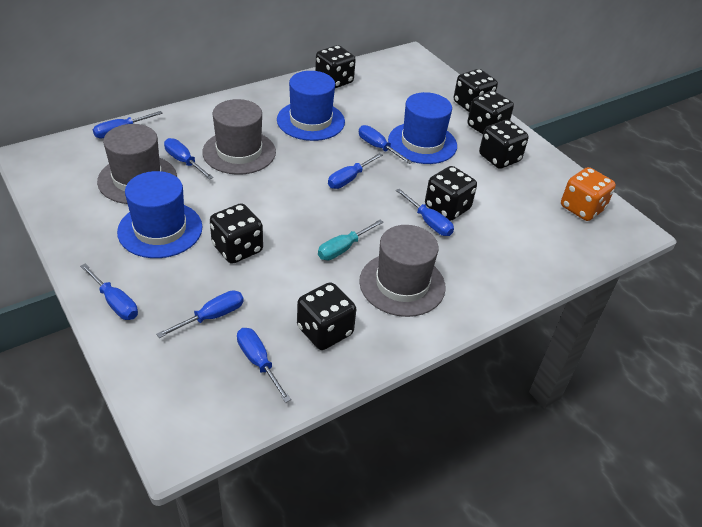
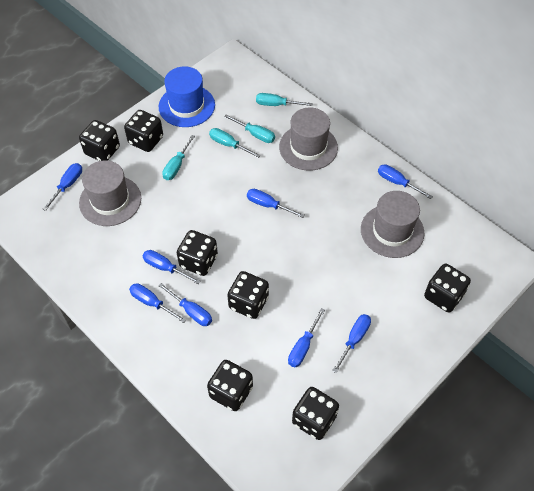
blue hat: 3 -> 1
orange dice: 1 -> 0
turquoise screwdriver: 1 -> 4

